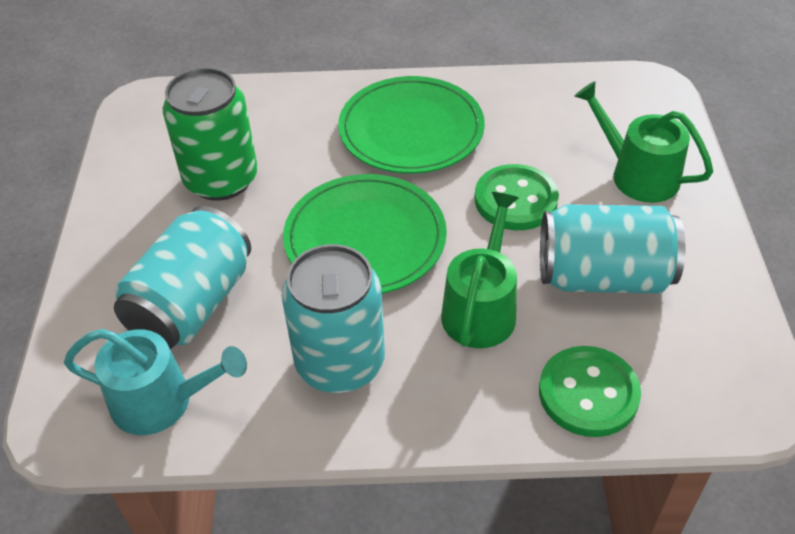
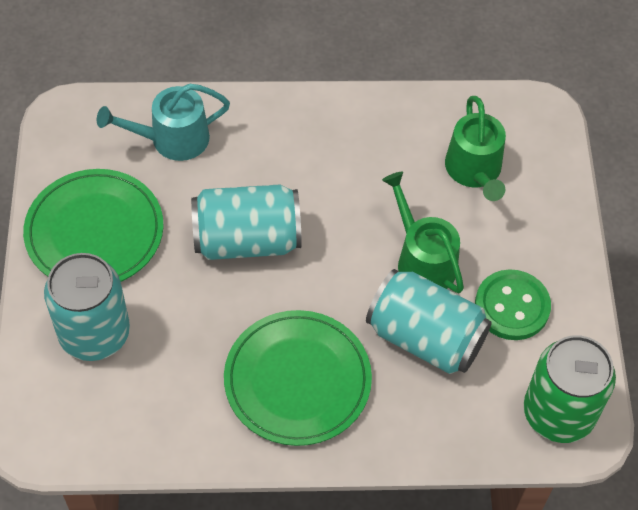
green button: 2 -> 1

